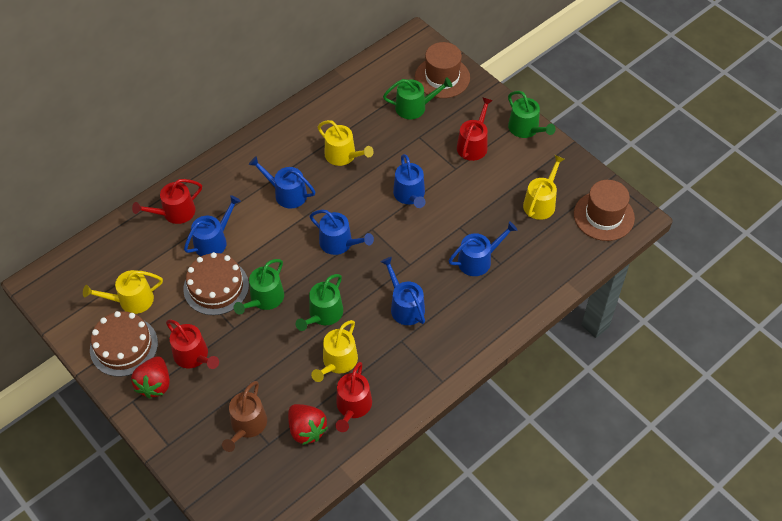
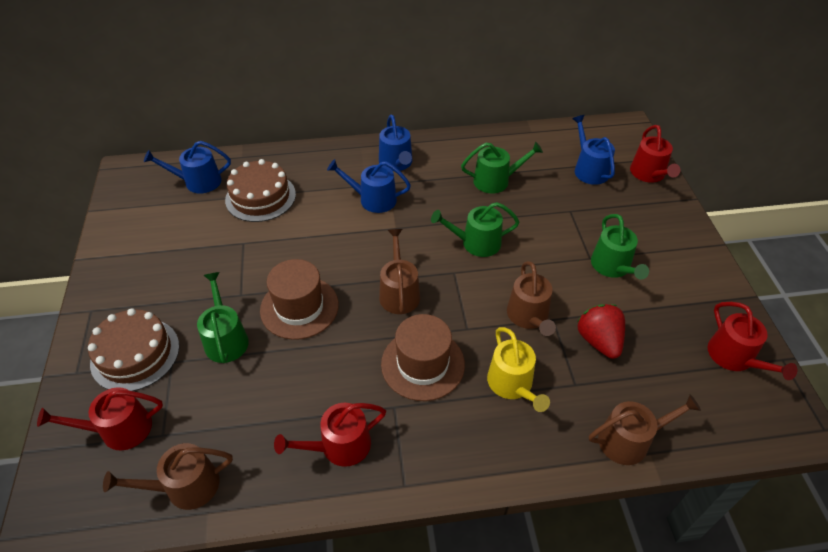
blue watering can: 6 -> 4
brown watering can: 1 -> 4
red strawberry: 2 -> 1
yellow watering can: 4 -> 1

